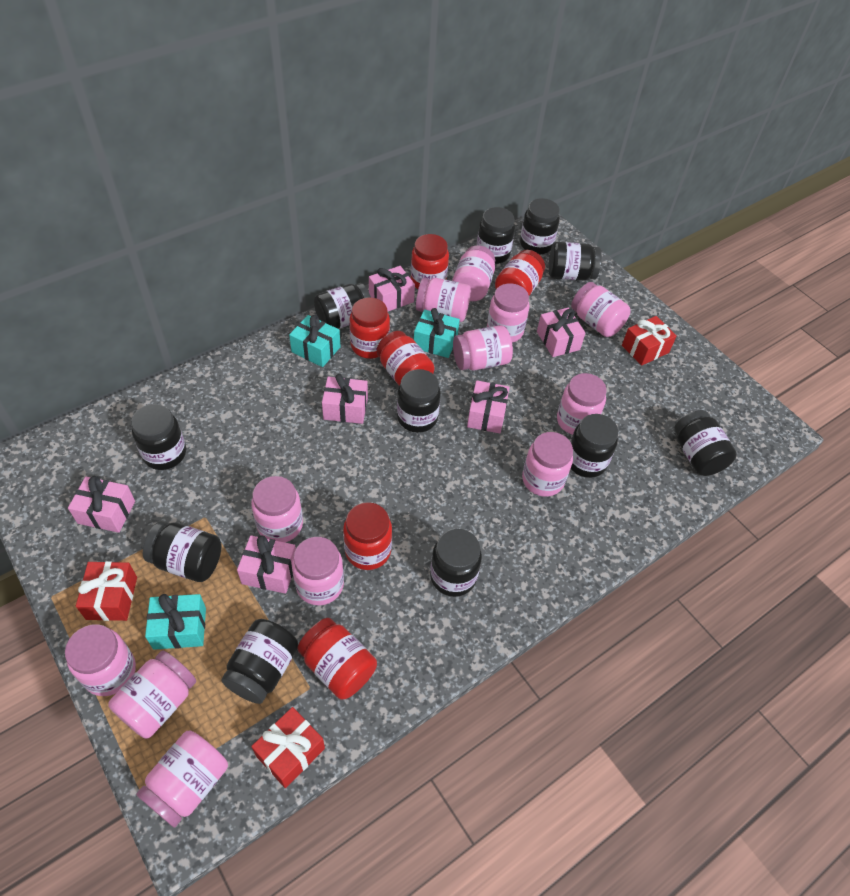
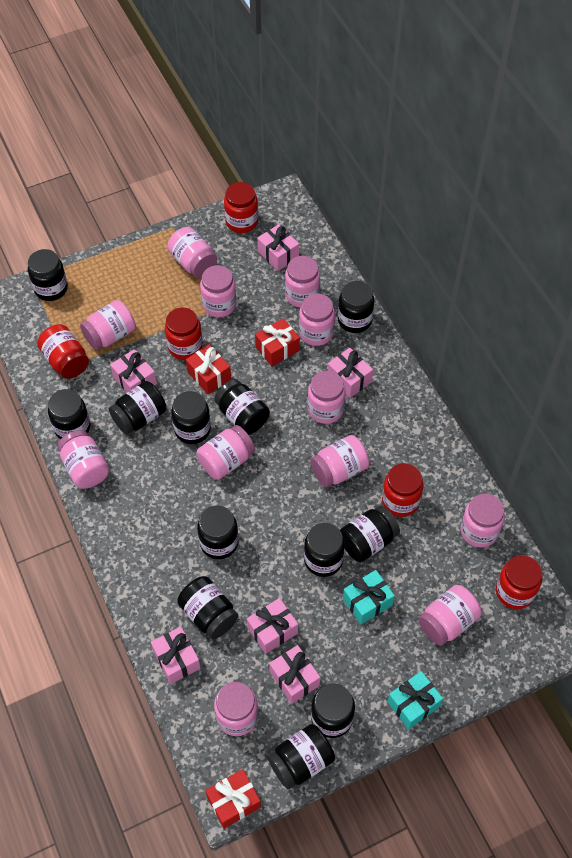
black jar: 11 -> 12
red jar: 6 -> 5
turquoise gift: 3 -> 2

